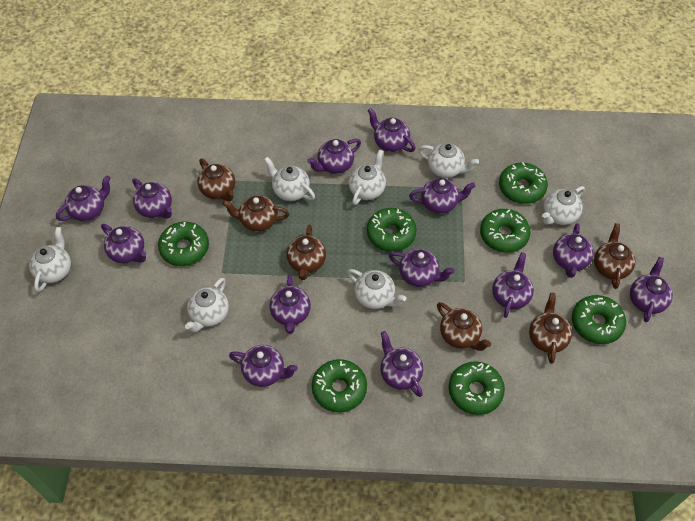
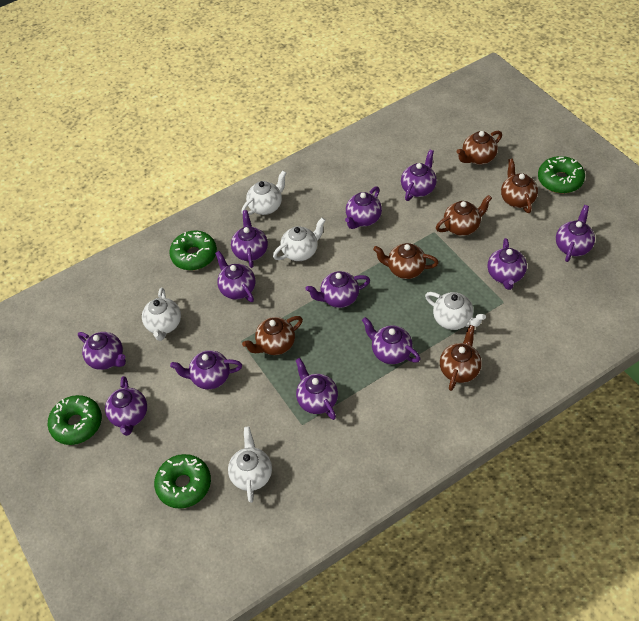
green donut: 7 -> 4
purple teapot: 13 -> 12
white teapot: 7 -> 5

